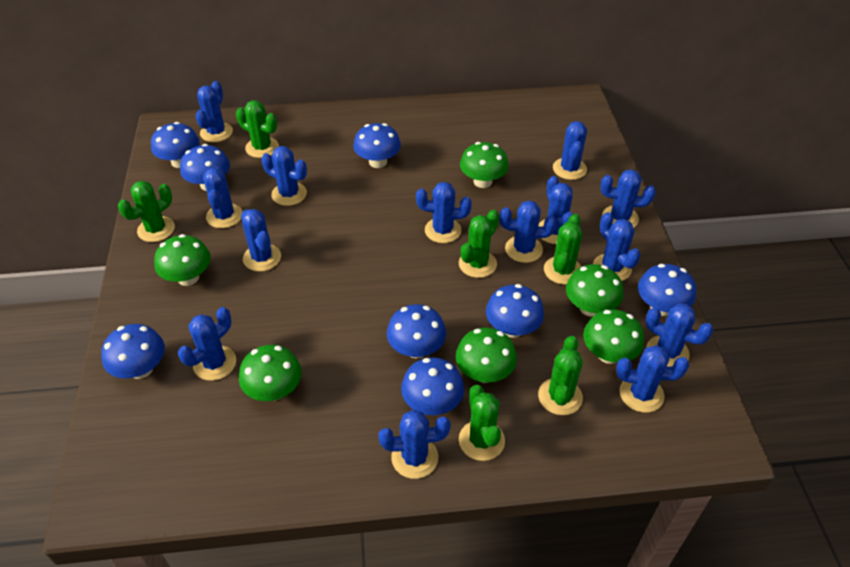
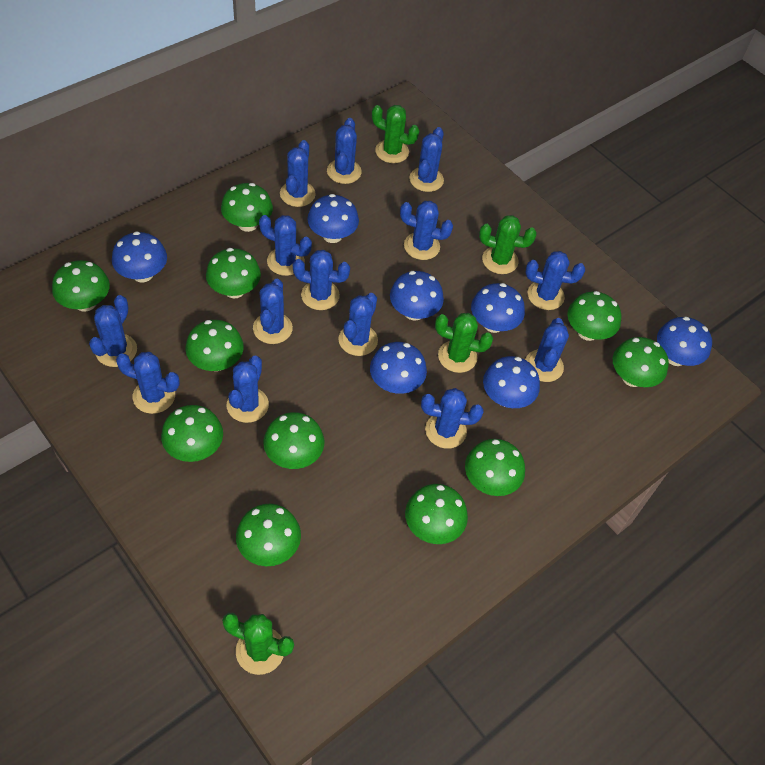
blue mushroom: 8 -> 7
green cactus: 6 -> 4
green mushroom: 6 -> 11

